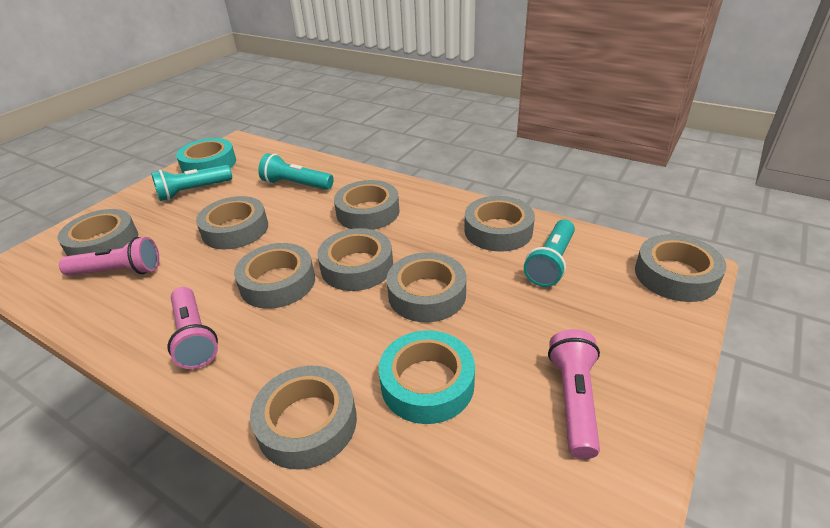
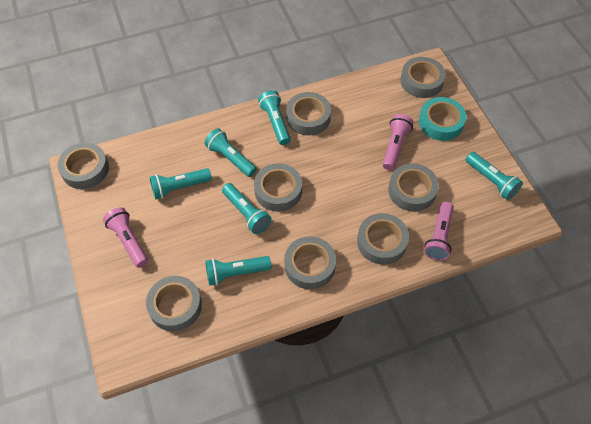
grey tape: 9 -> 8
turquoise flashlight: 3 -> 6
turquoise tape: 2 -> 1

